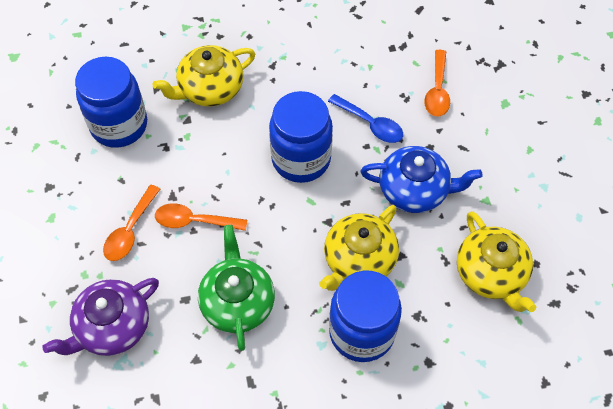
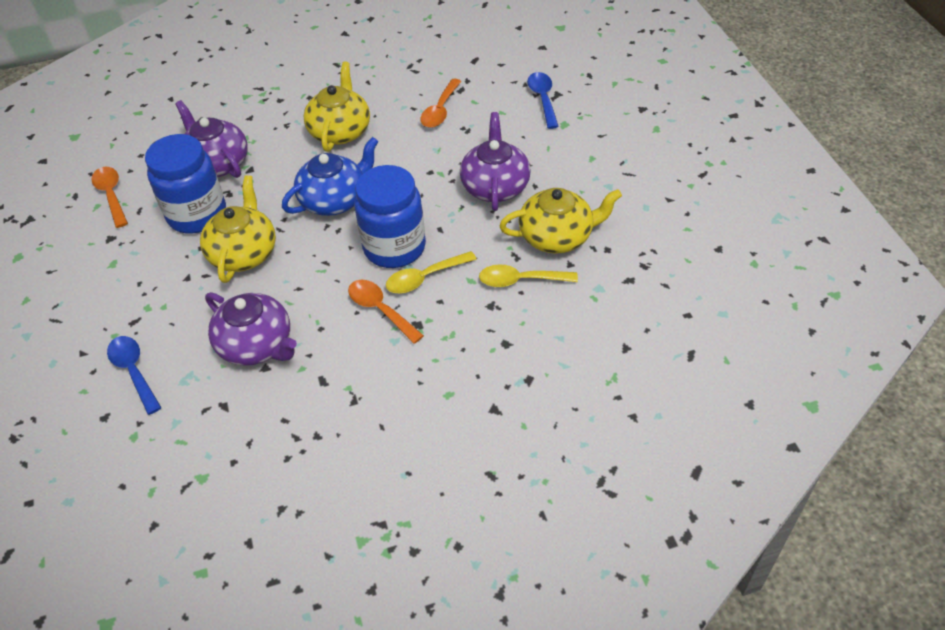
blue jar: 3 -> 2
blue spoon: 1 -> 2
green teapot: 1 -> 0
purple teapot: 1 -> 3
yellow spoon: 0 -> 2

